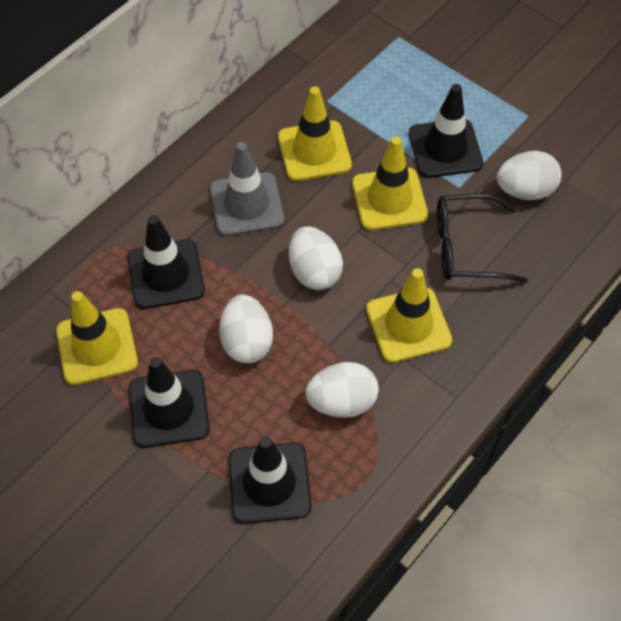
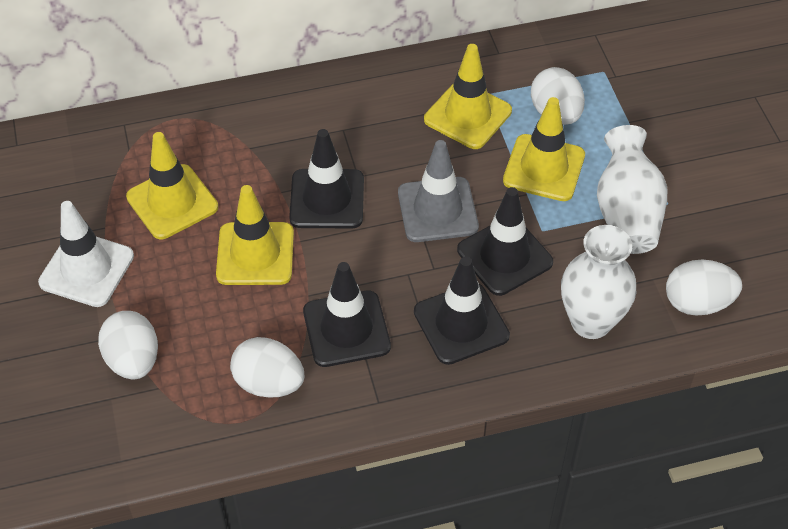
black glasses: 1 -> 0
white traffic cone: 0 -> 1
white vase: 0 -> 2

